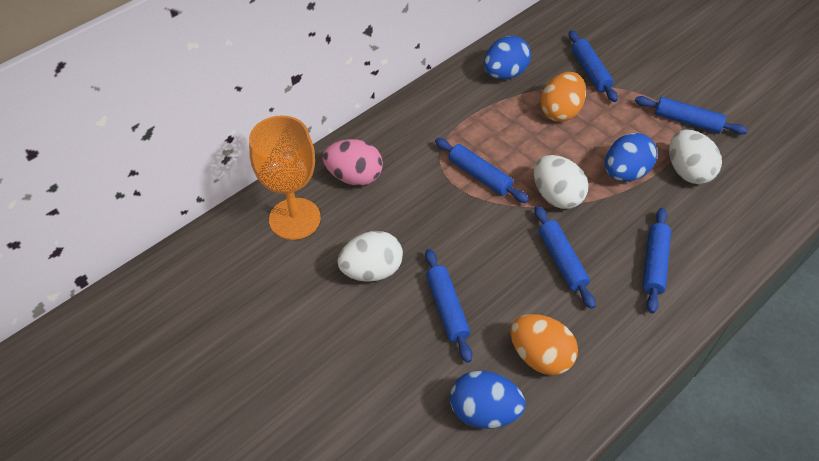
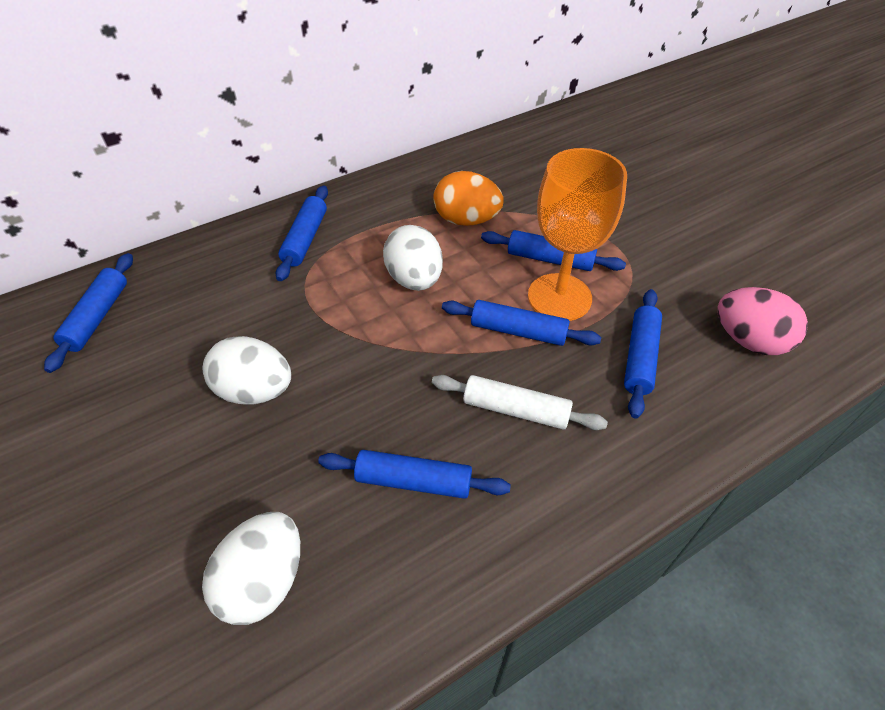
blue egg: 3 -> 0
orange egg: 2 -> 1
white rolling pin: 0 -> 1

